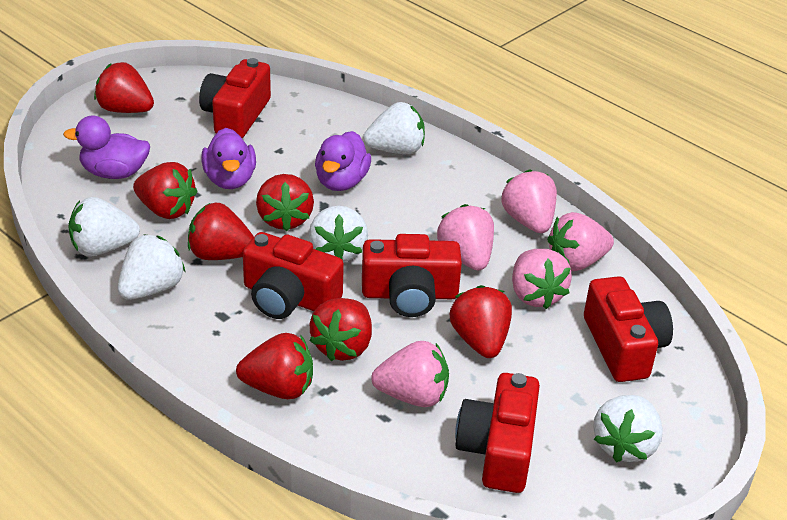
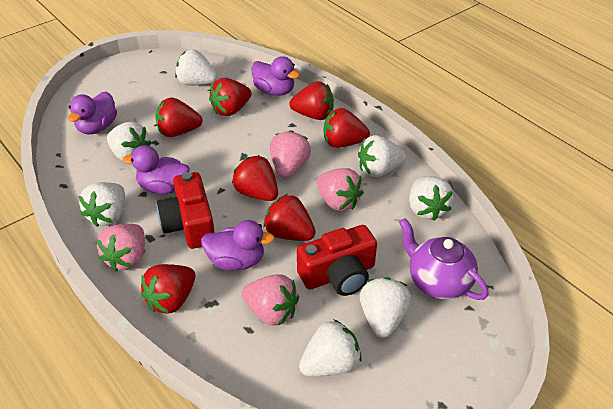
pink strawberry: 5 -> 4
purple duck: 3 -> 4
purple teapot: 0 -> 1
red camera: 5 -> 2
white strawberry: 5 -> 7

